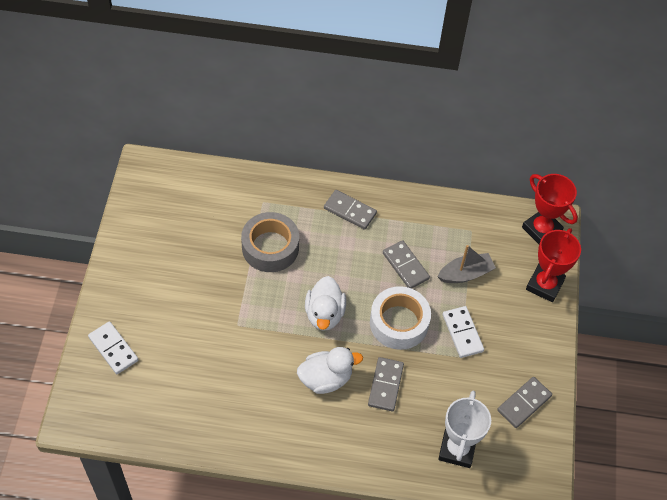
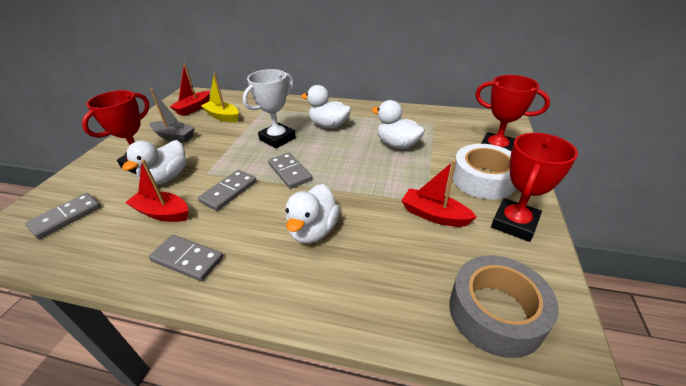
red boat: 0 -> 3
red trophy: 2 -> 3
white domino: 2 -> 0
white duck: 2 -> 4
yellow boat: 0 -> 1

